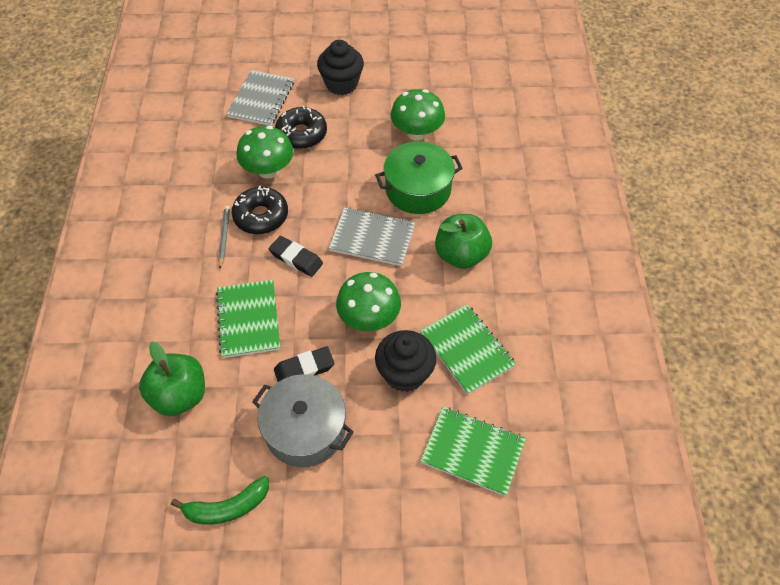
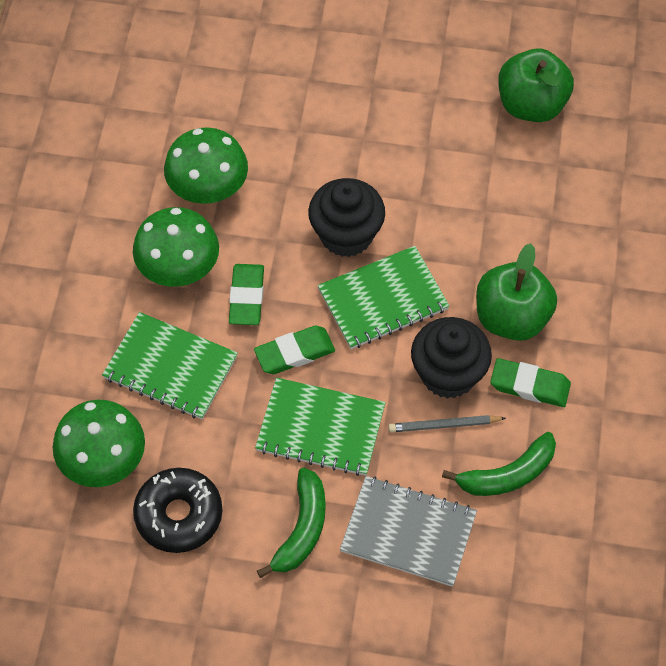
black donut: 2 -> 1
black eraser: 2 -> 0
green banana: 1 -> 2
green eraser: 0 -> 3
green pot: 1 -> 0
grey notebook: 2 -> 1
grey pot: 1 -> 0

